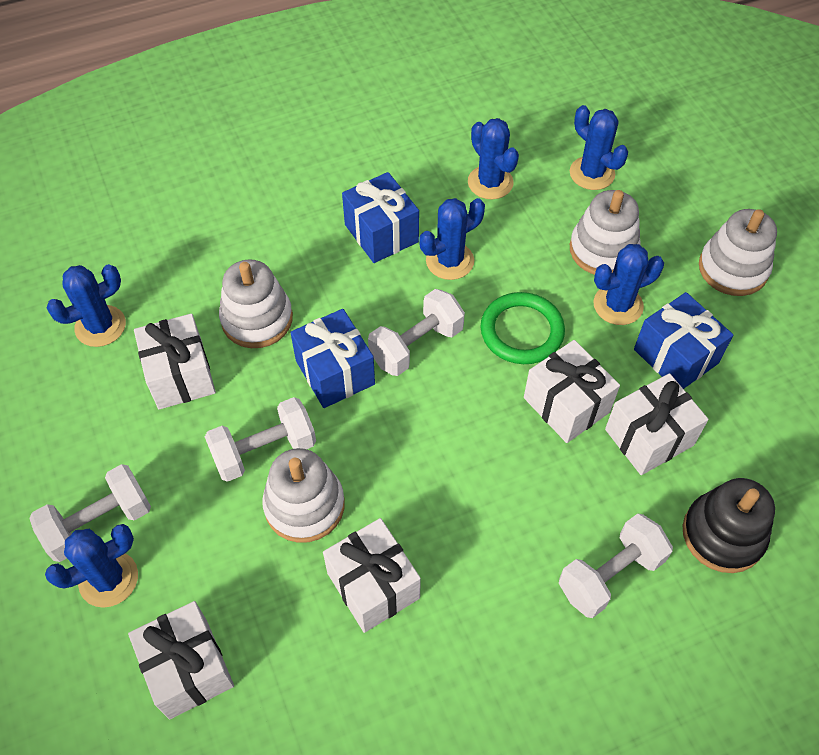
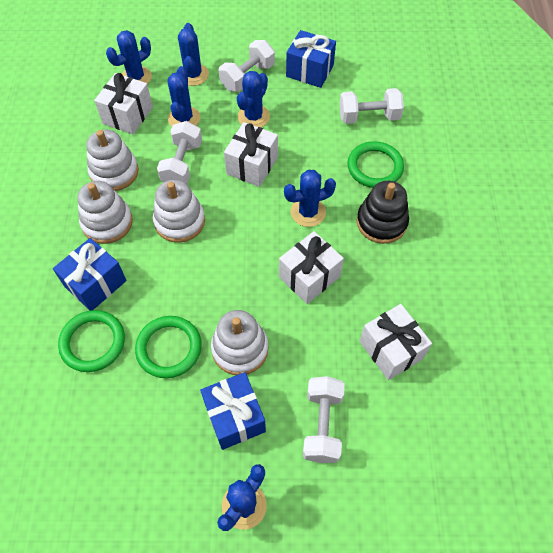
green ring: 1 -> 3
white gift: 5 -> 4

